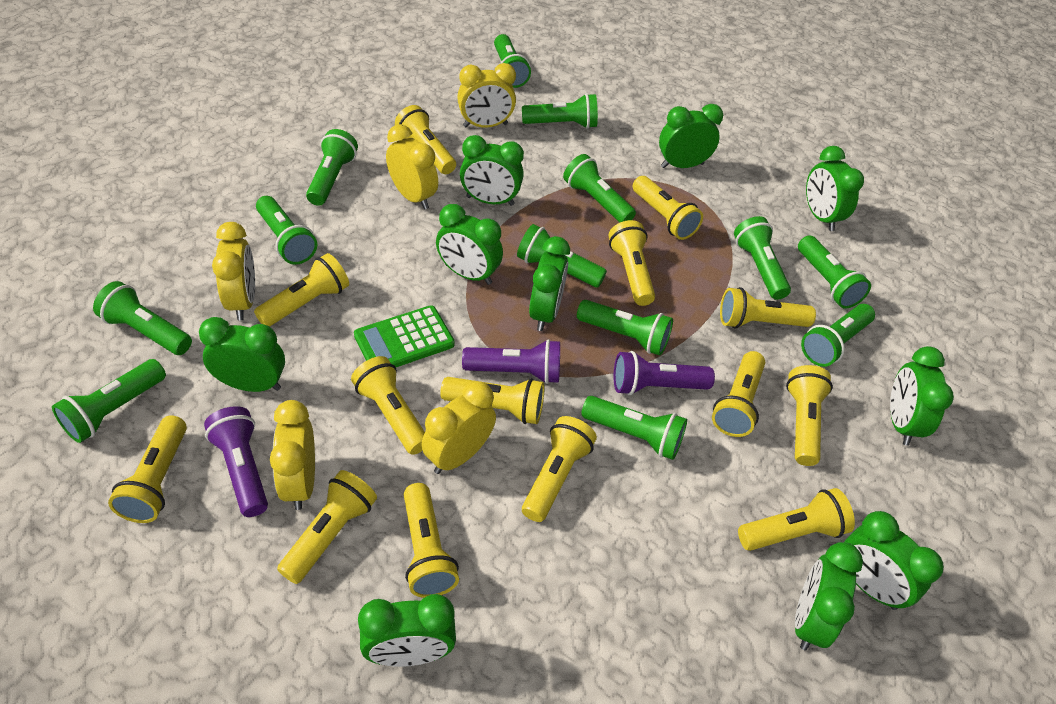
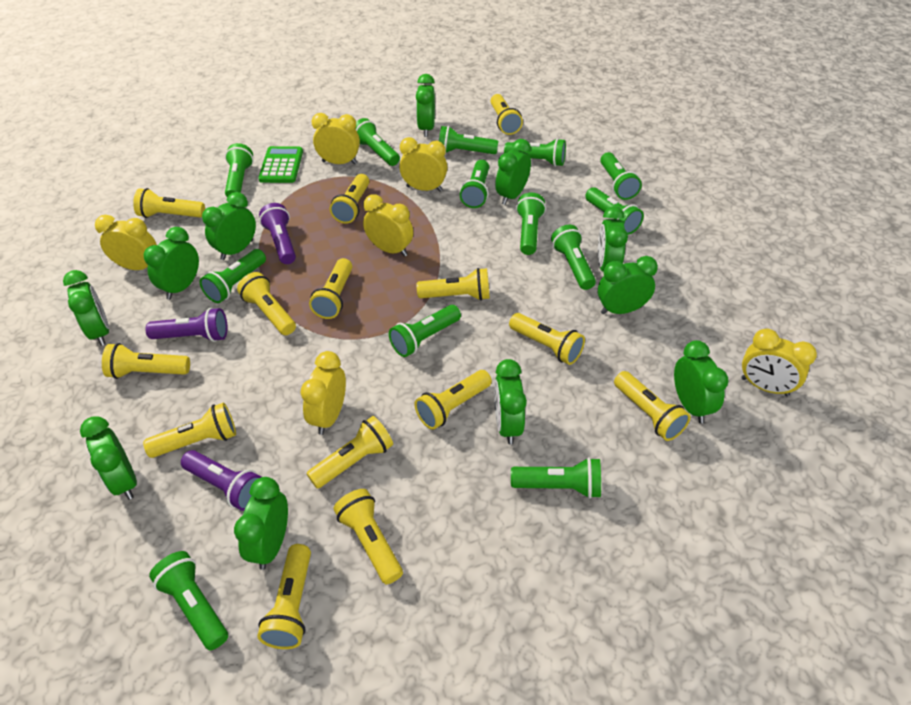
green clock: 10 -> 11
yellow clock: 5 -> 6

